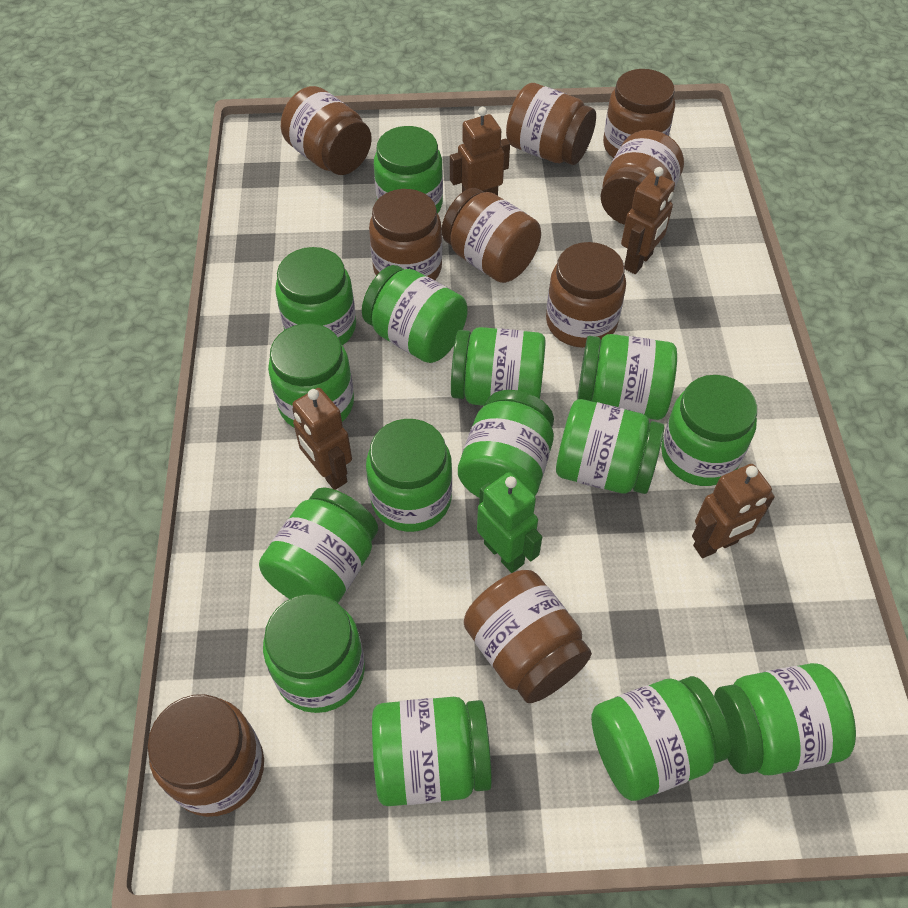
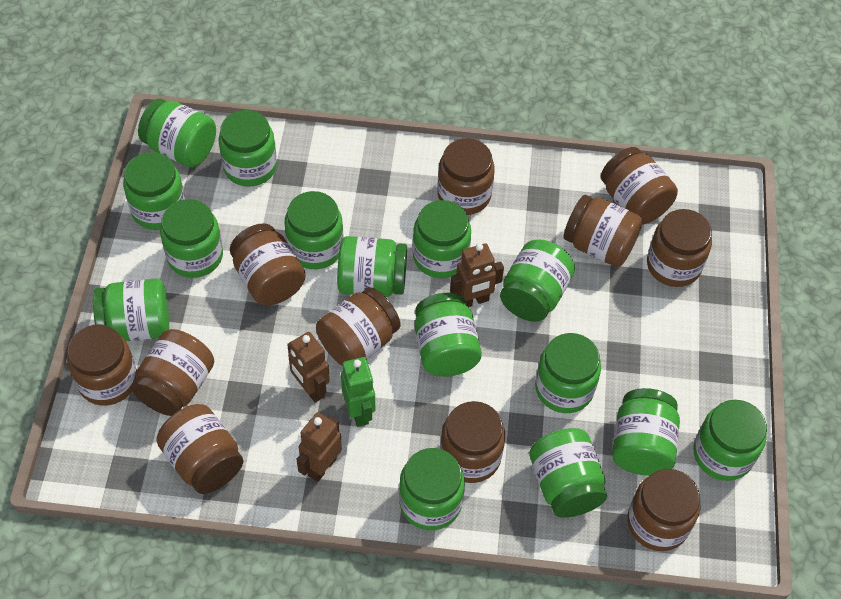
brown jar: 9 -> 11
brown robot: 4 -> 3

